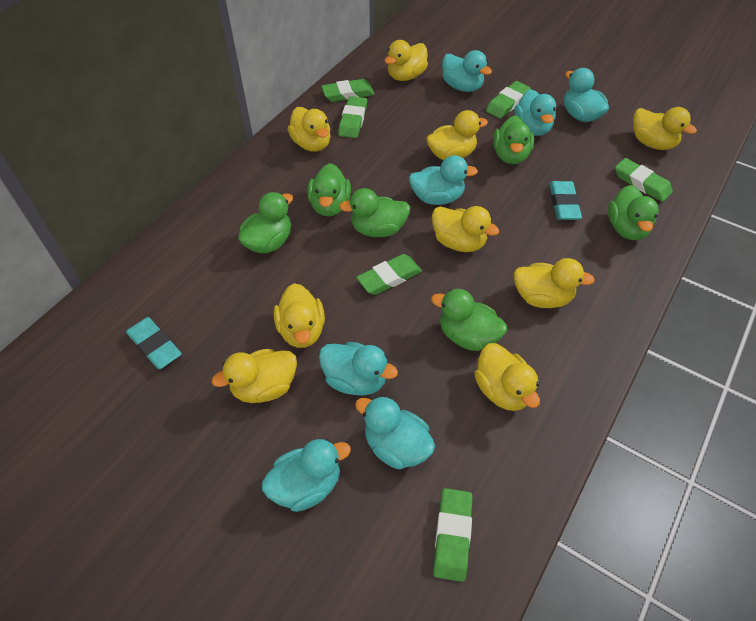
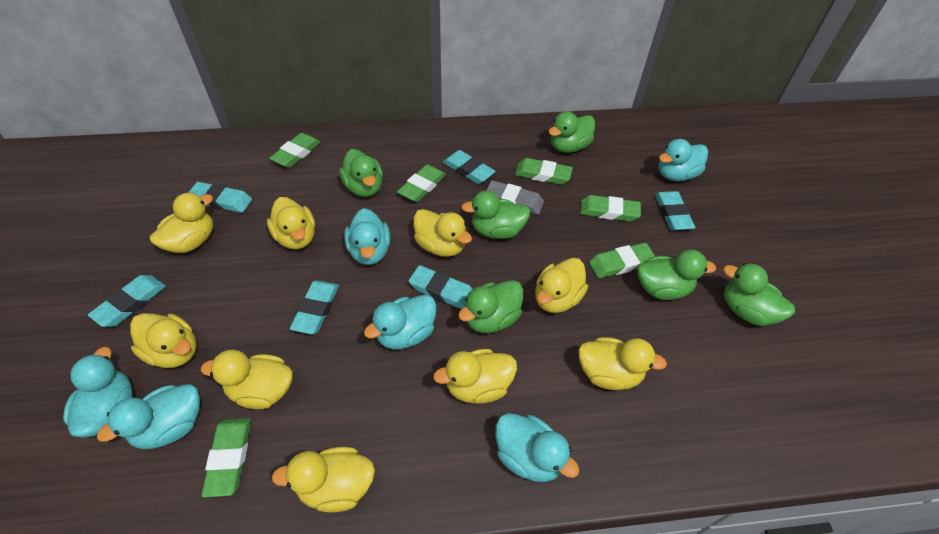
grey eraser: 0 -> 1
turquoise duck: 7 -> 6
turquoise eraser: 2 -> 6

